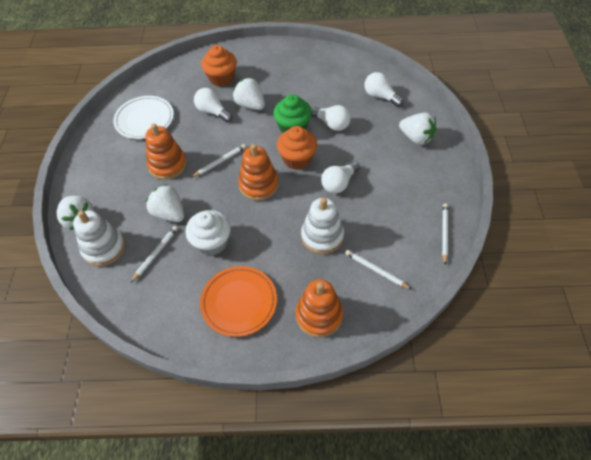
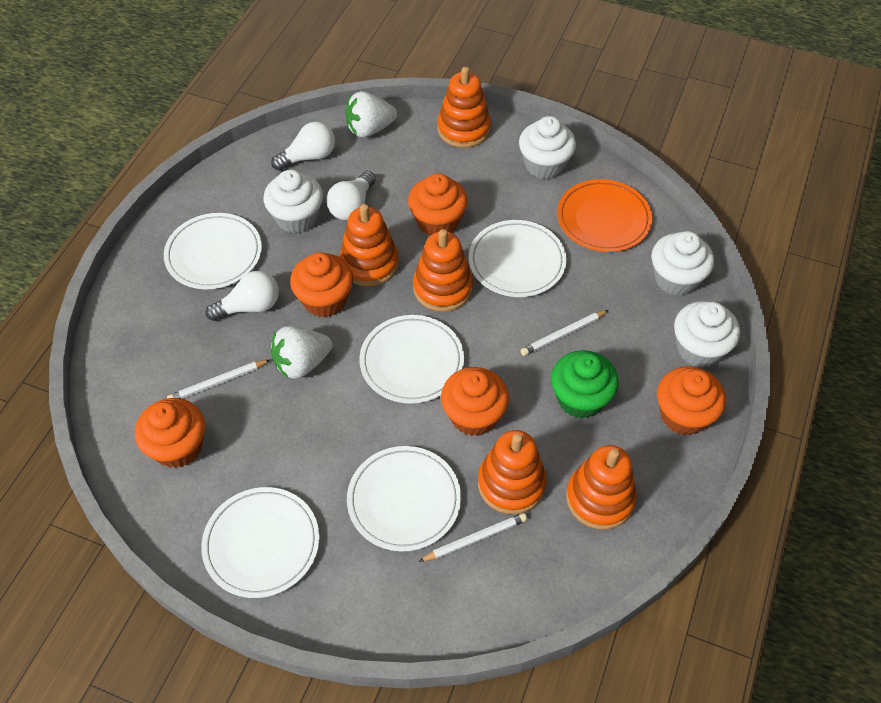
orange cupcake: 2 -> 5
orange stacking toy: 3 -> 5
white cupcake: 1 -> 4
white light bulb: 4 -> 3
white pencil: 4 -> 3
white plate: 1 -> 5
white stacking toy: 2 -> 0
white strawberry: 4 -> 2

